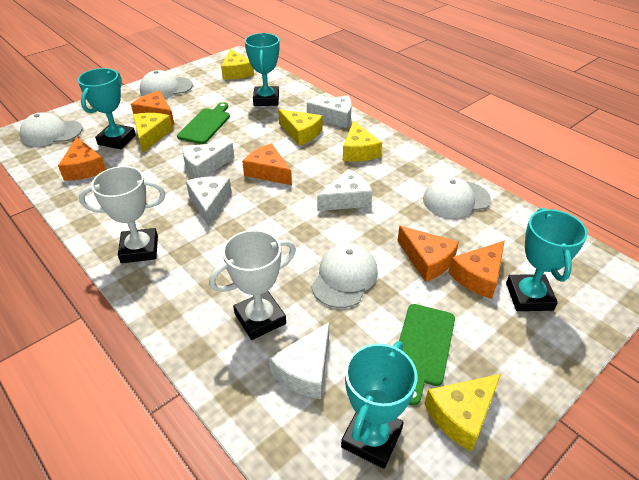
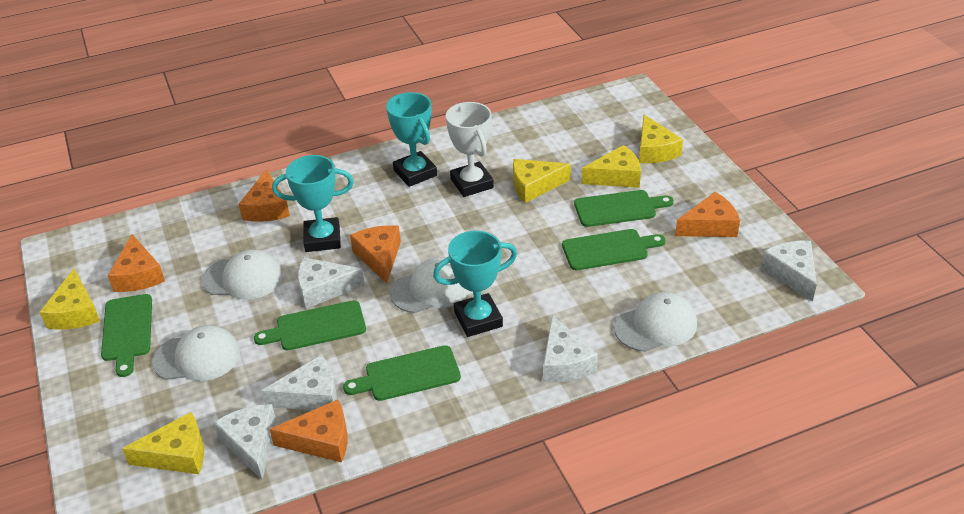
green cutting board: 2 -> 5
turquoise trophy: 4 -> 3
white trophy: 2 -> 1

